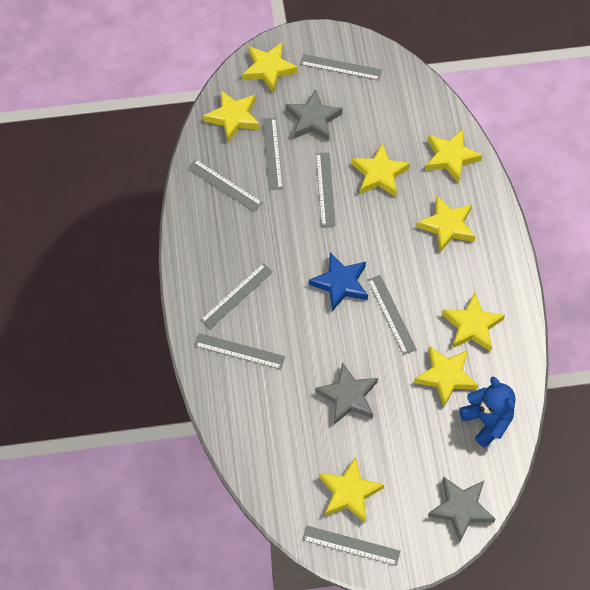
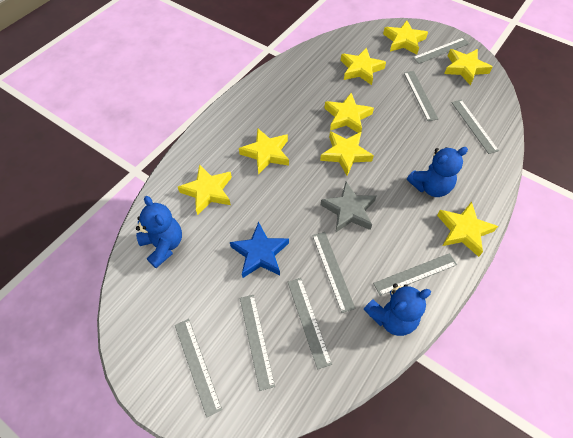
blue teddy bear: 1 -> 3
grey star: 3 -> 1

